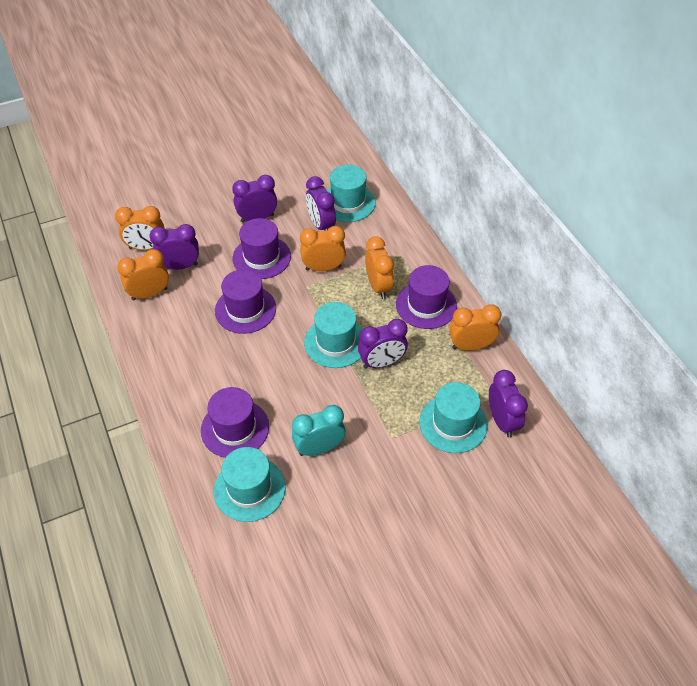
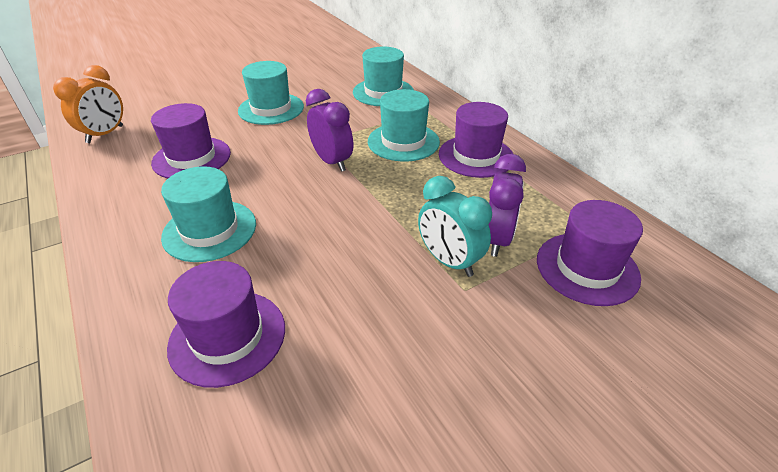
orange clock: 5 -> 1
purple clock: 5 -> 2

